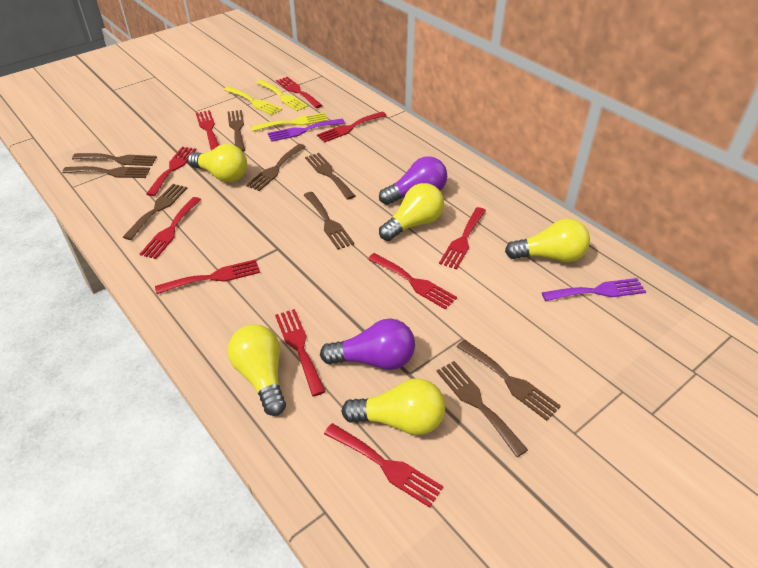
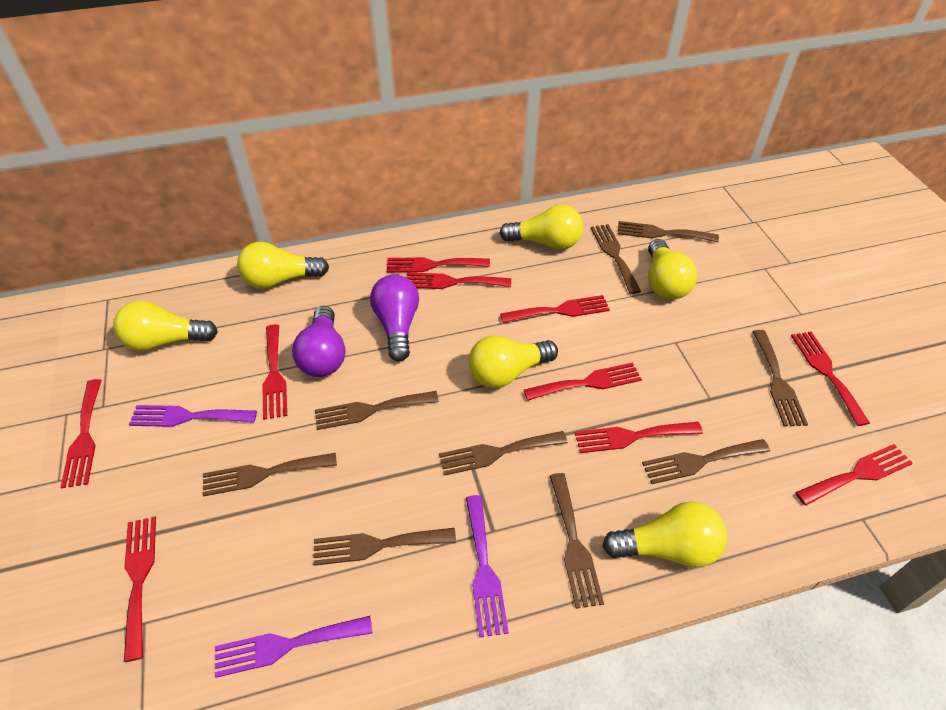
purple fork: 2 -> 3
yellow fork: 3 -> 0
yellow light bulb: 5 -> 6

